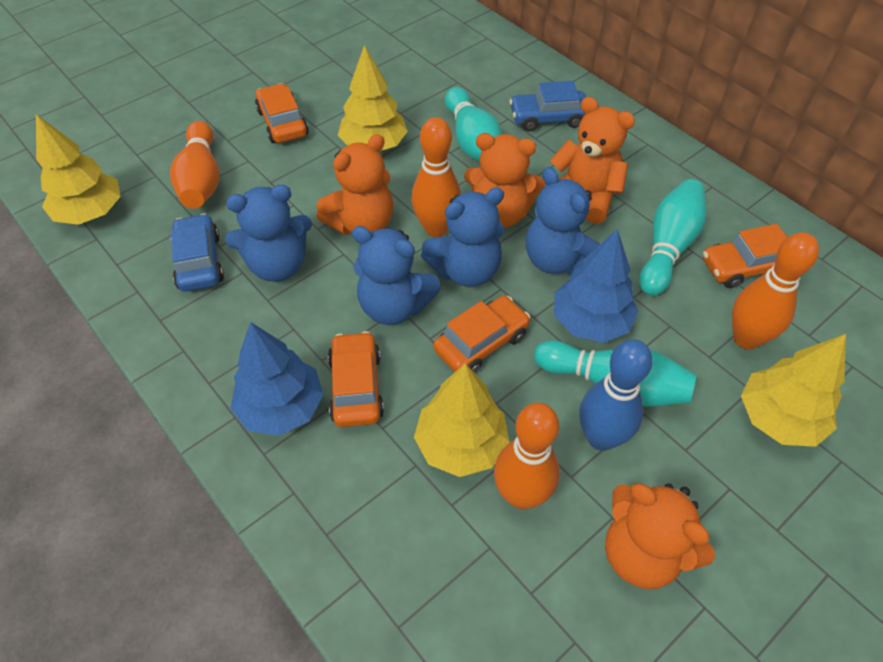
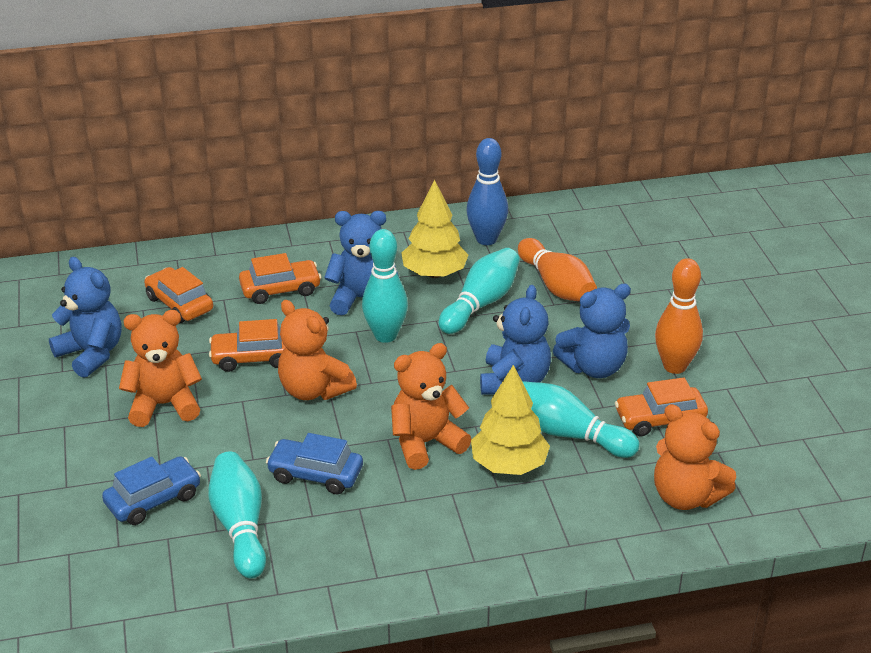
blue tree: 2 -> 0
orange bowling pin: 4 -> 2
turquoise bowling pin: 3 -> 4
yellow tree: 4 -> 2

